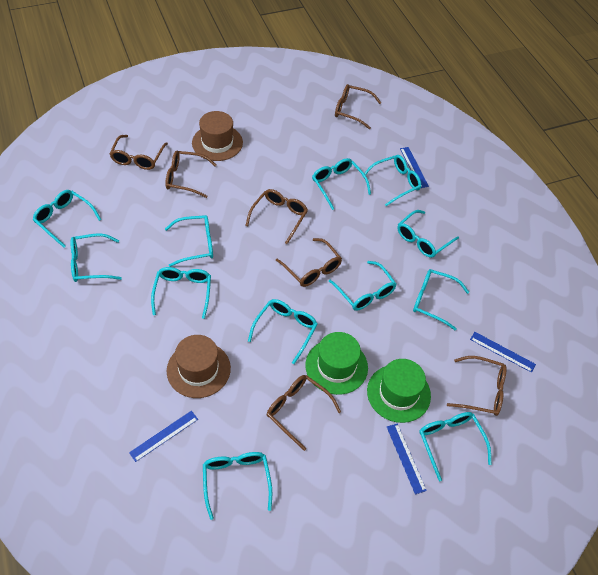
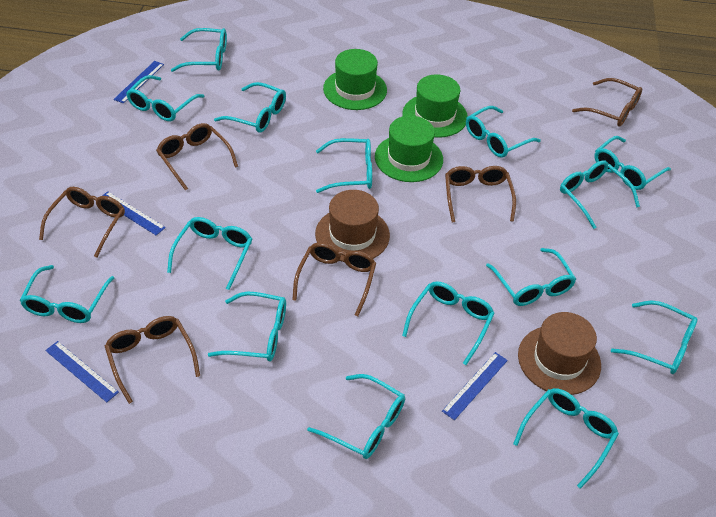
brown glasses: 7 -> 6
green hat: 2 -> 3
turquoise glasses: 12 -> 15

